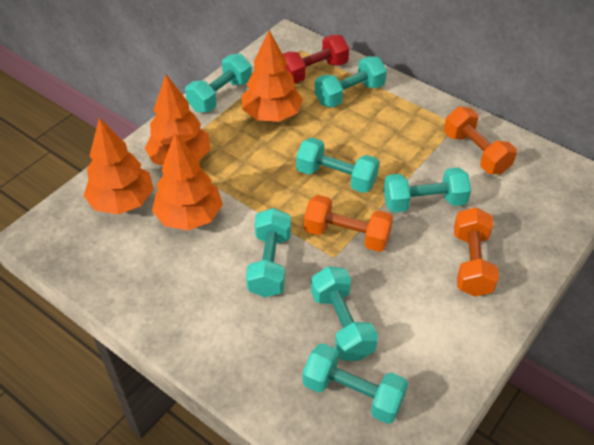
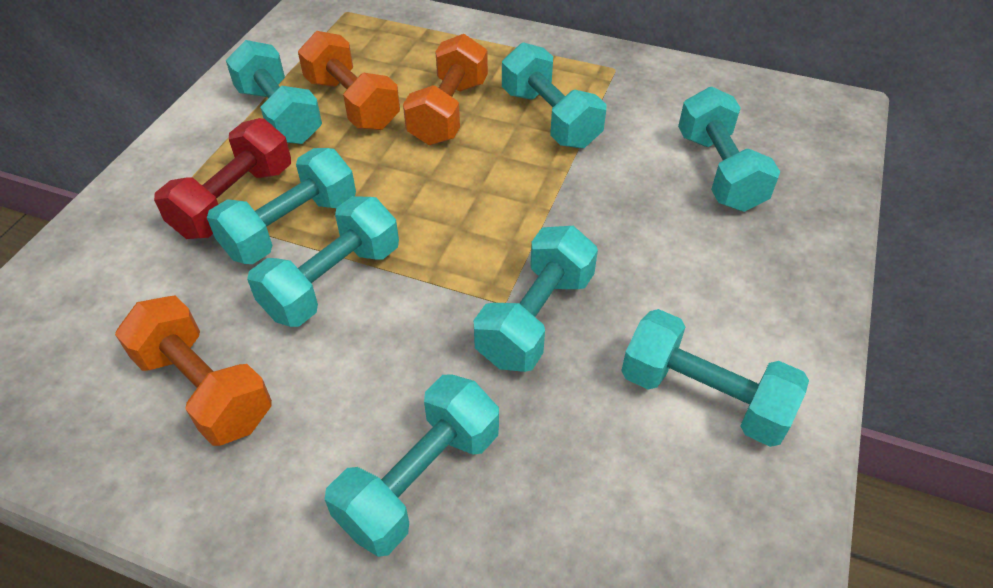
orange tree: 4 -> 0
turquoise dumbbell: 7 -> 8

